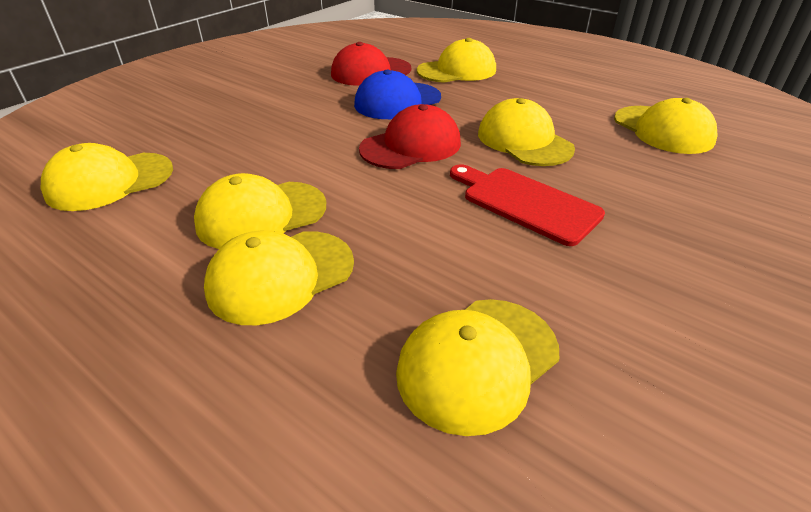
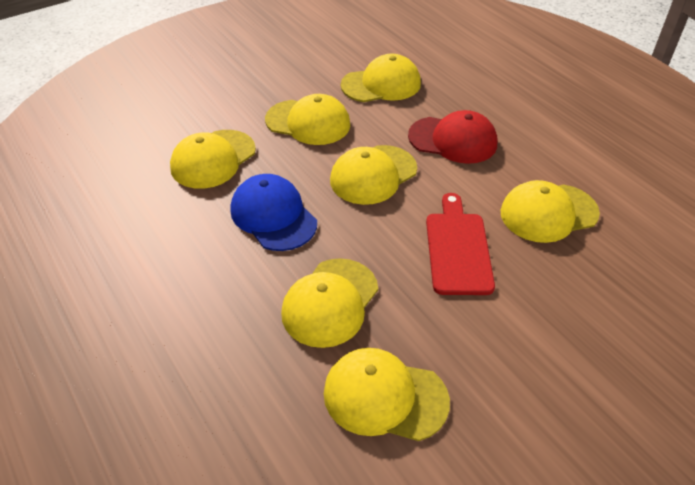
red cap: 2 -> 1

